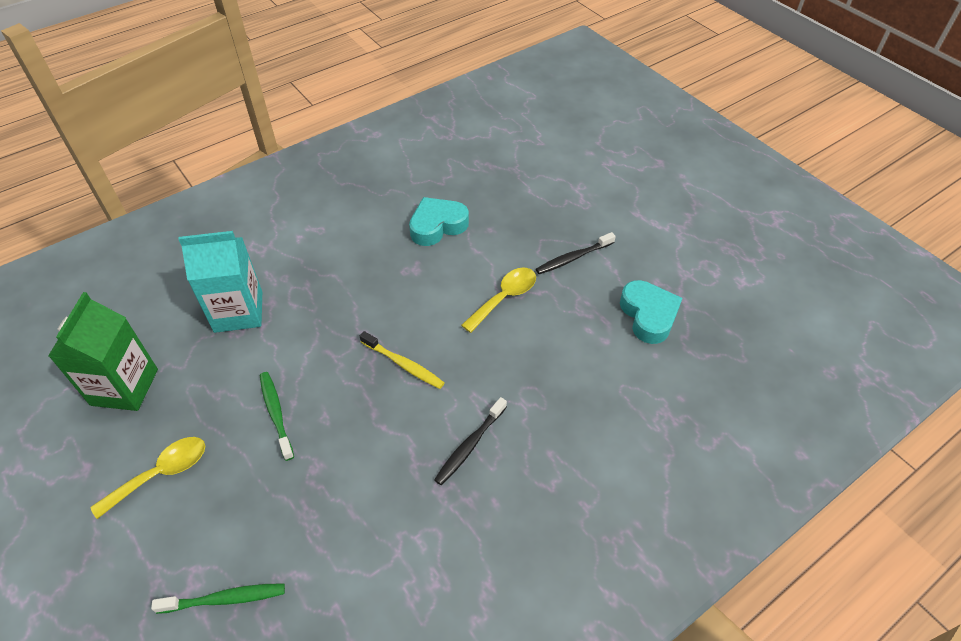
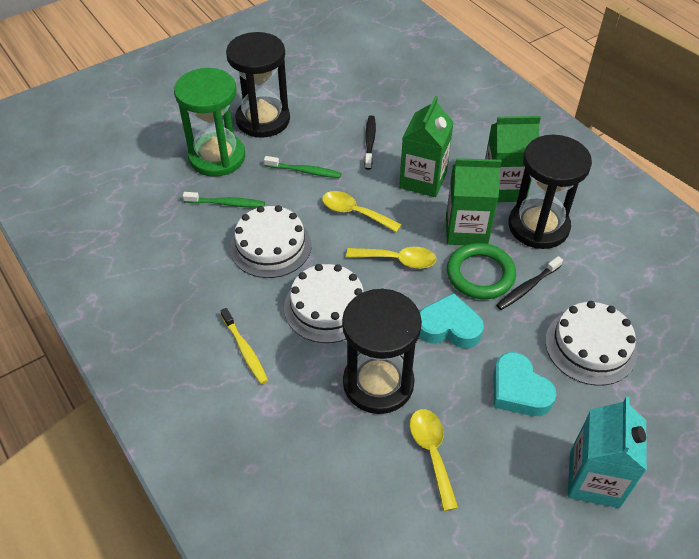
black hourglass: 0 -> 3
green carton: 1 -> 3
green hourglass: 0 -> 1
green ring: 0 -> 1
white cake: 0 -> 3
yellow spoon: 2 -> 3

